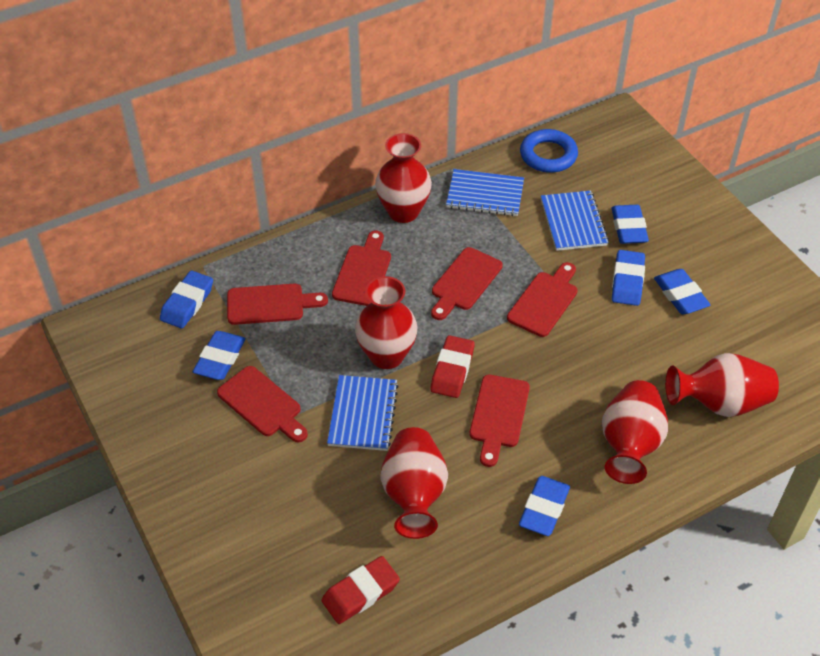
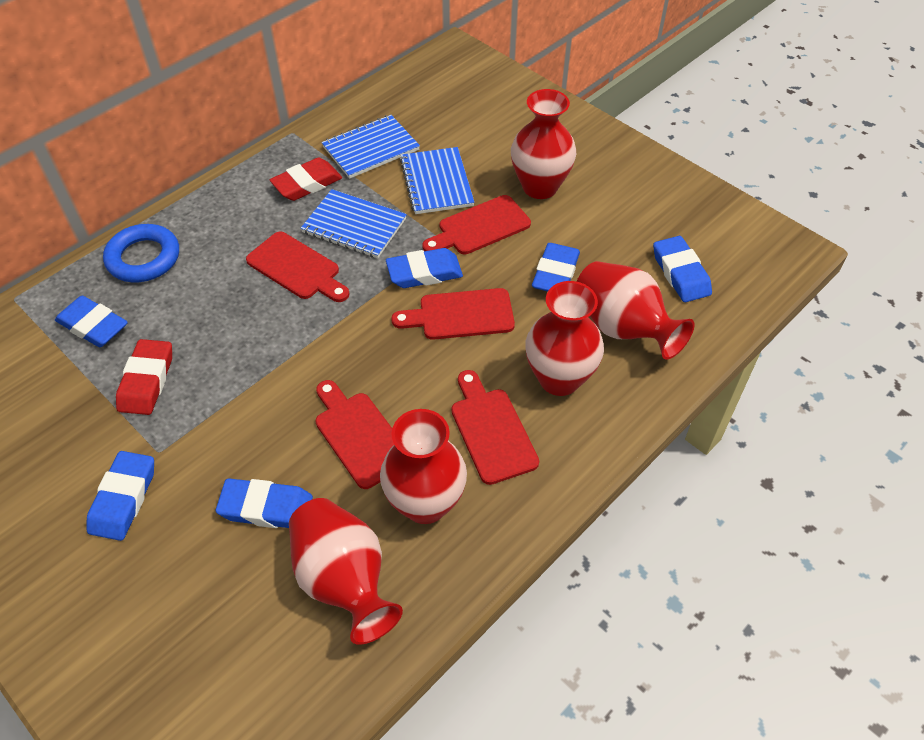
red cutting board: 6 -> 5

